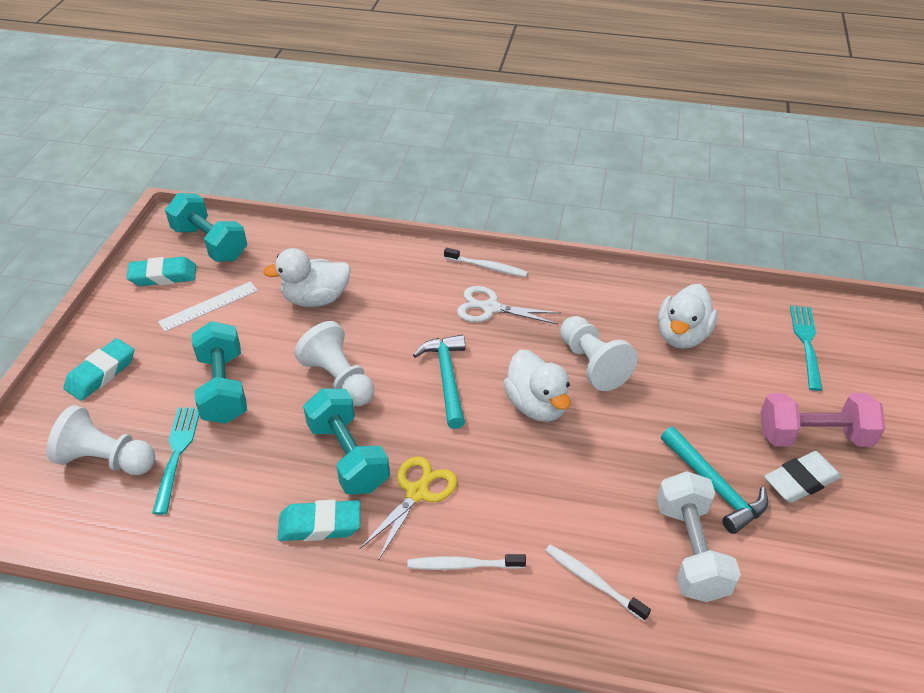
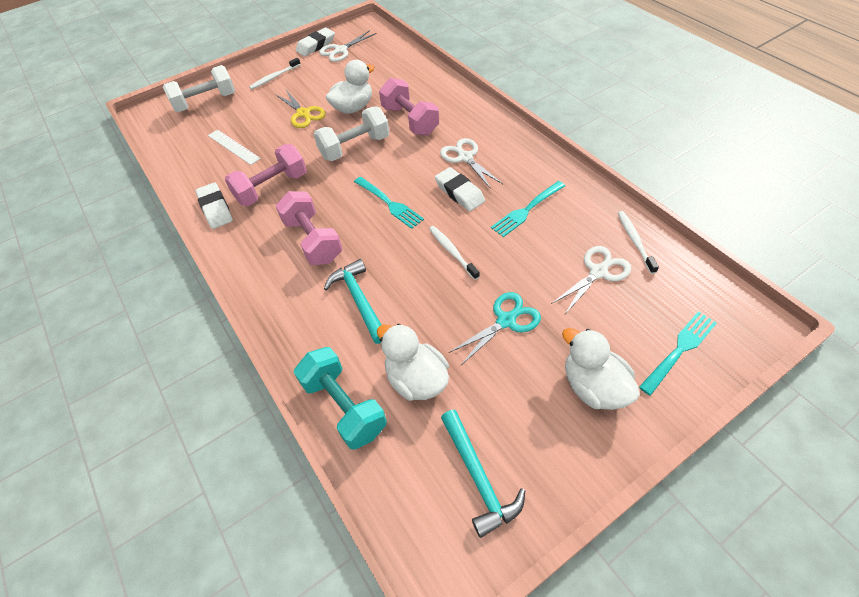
pink dumbbell: 1 -> 3
turquoise dumbbell: 3 -> 1
turquoise eraser: 3 -> 0
turquoise fork: 2 -> 3
turquoise scissors: 0 -> 1
white dumbbell: 1 -> 2
white eraser: 1 -> 3
white pawn: 3 -> 0
white scissors: 1 -> 3

